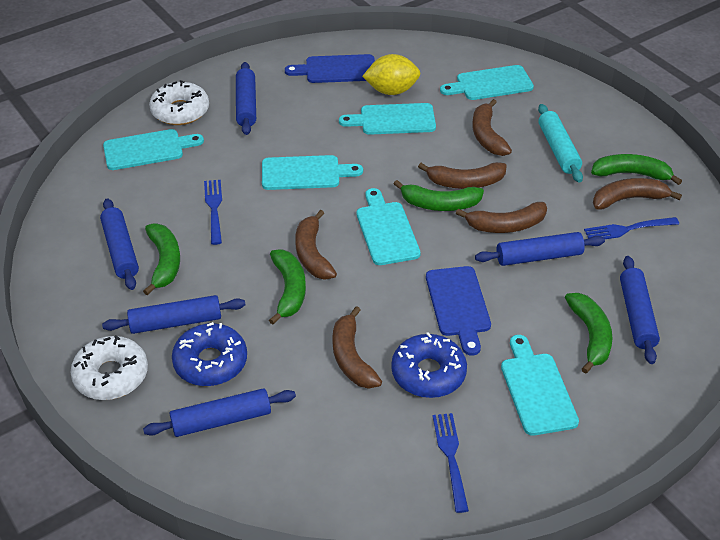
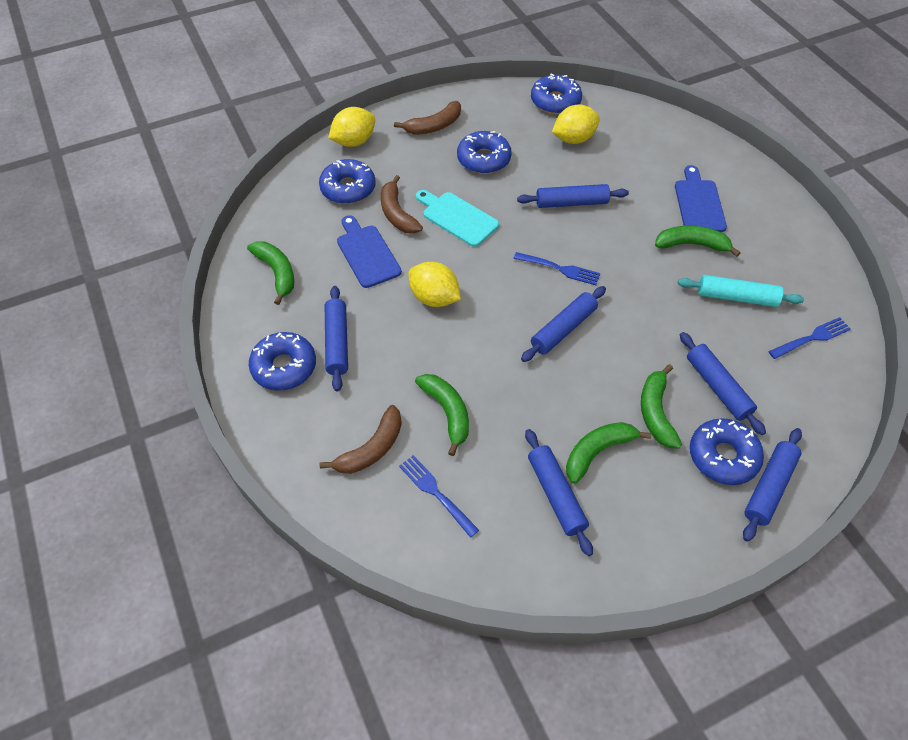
blue donut: 2 -> 5
brown banana: 6 -> 3
turquoise cutting board: 6 -> 1
white donut: 2 -> 0
yellow lemon: 1 -> 3

